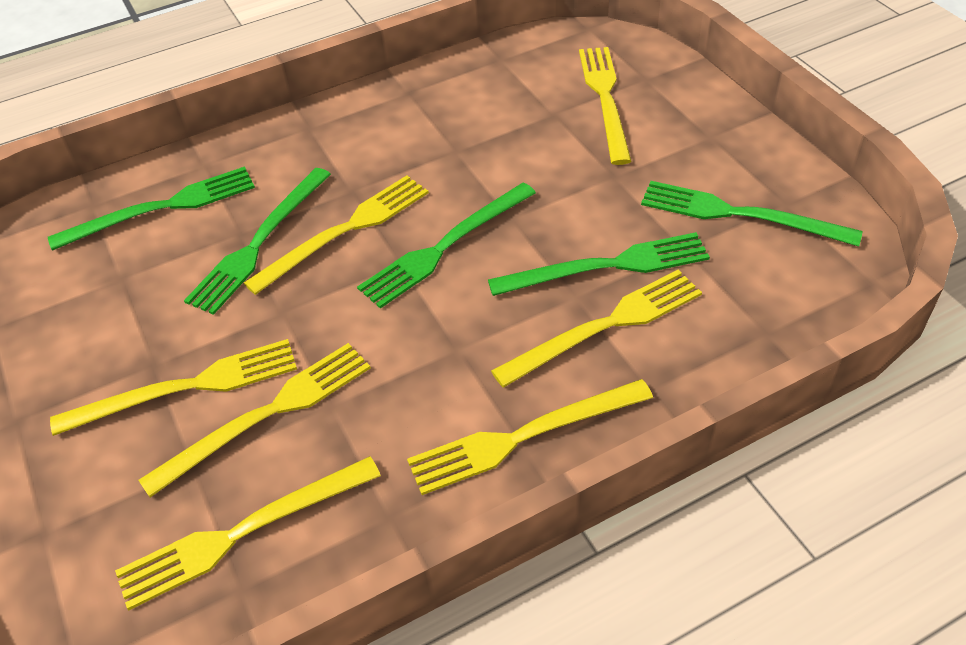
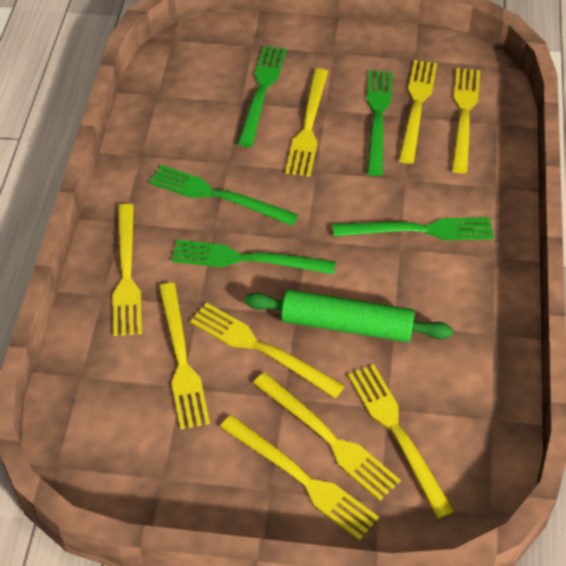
green rolling pin: 0 -> 1
yellow fork: 7 -> 9

